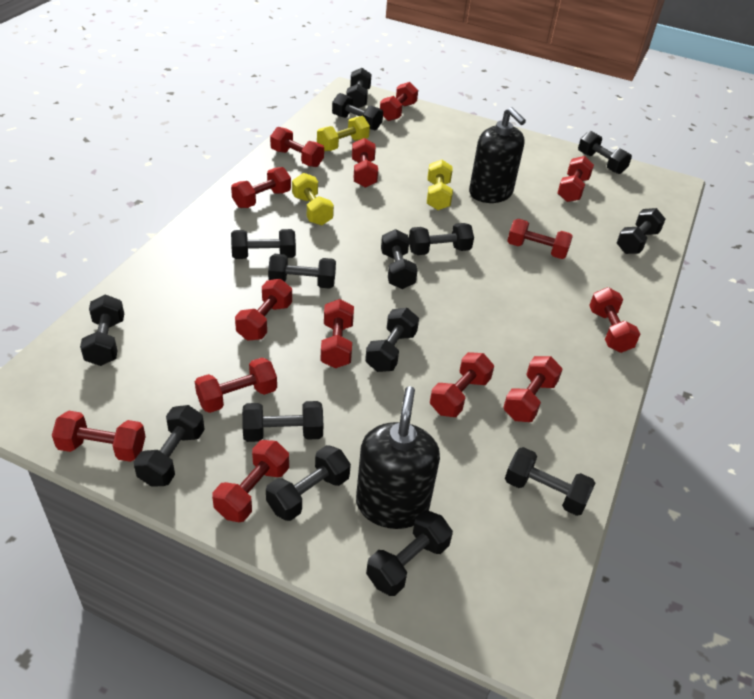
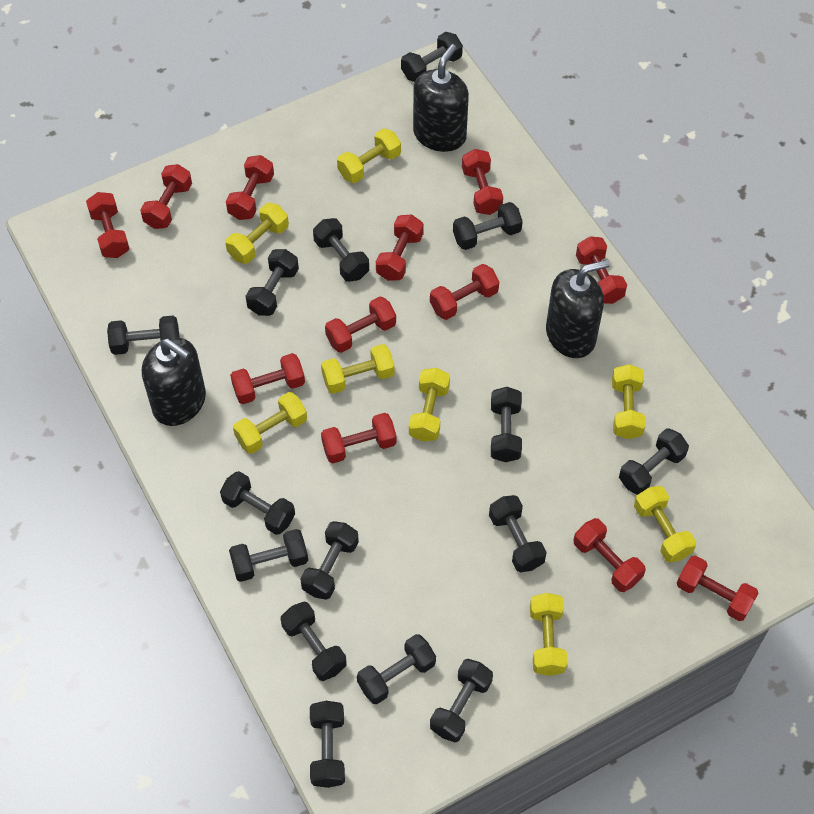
black soap dispenser: 2 -> 3
red dumbbell: 14 -> 12
yellow dumbbell: 3 -> 8

